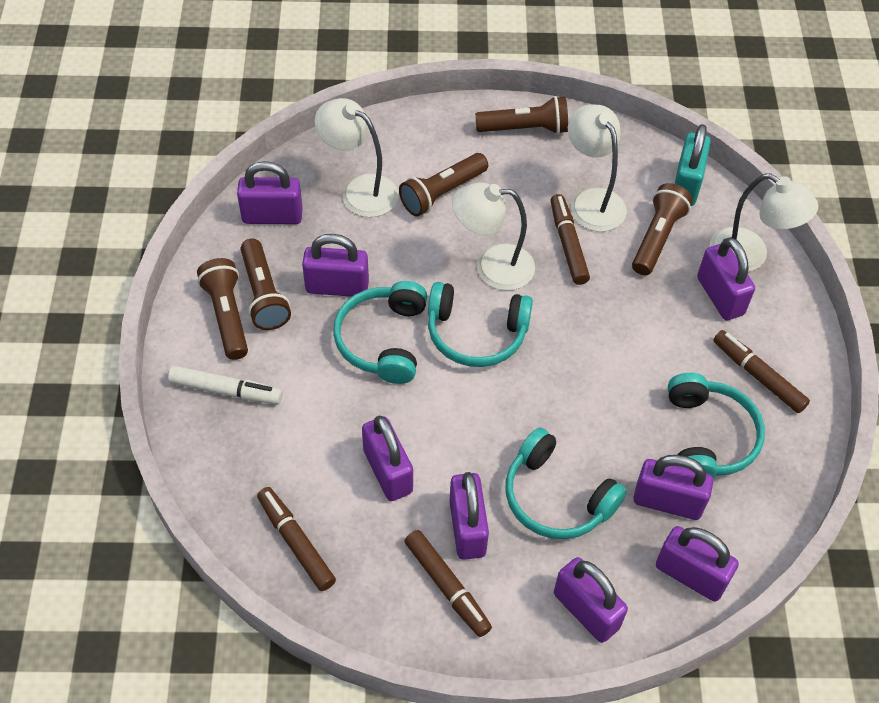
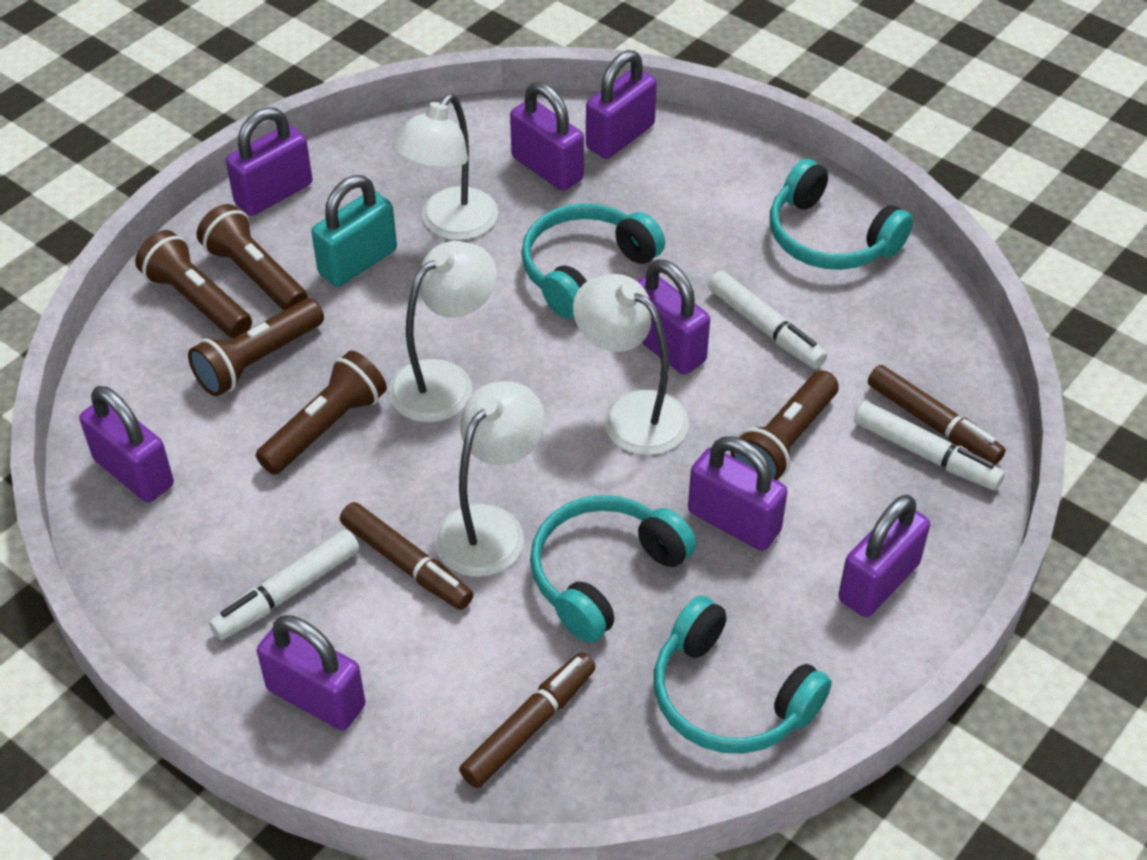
brown marker: 4 -> 3
white marker: 1 -> 3

